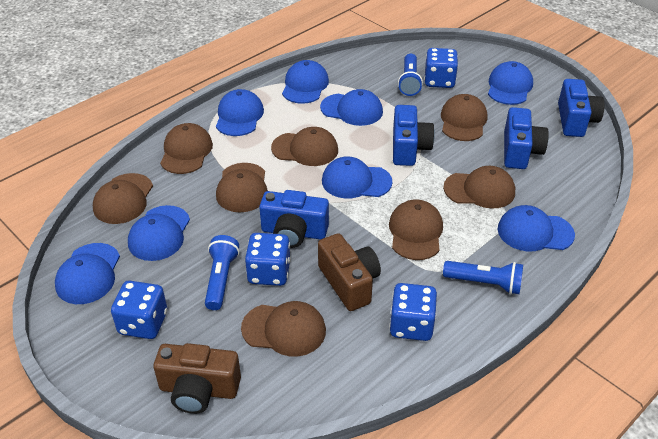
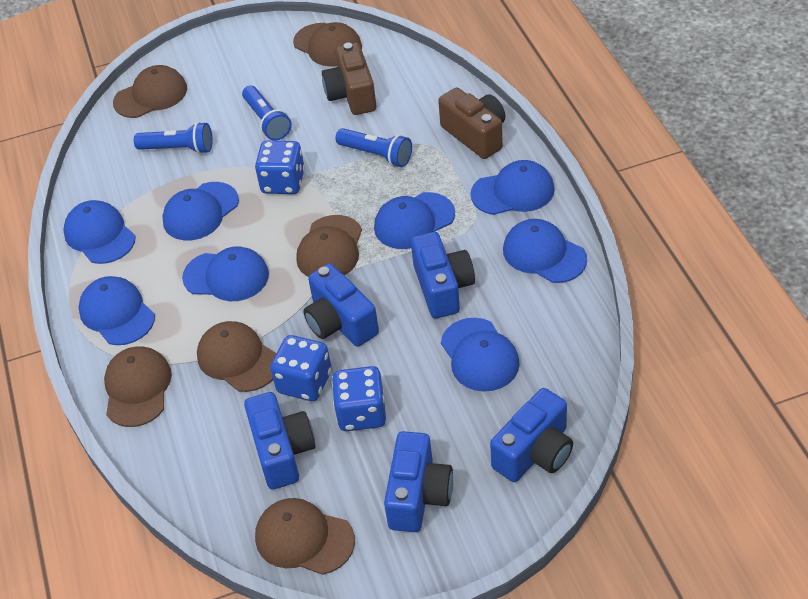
blue camera: 4 -> 5
blue dice: 4 -> 3
brown cap: 8 -> 6

